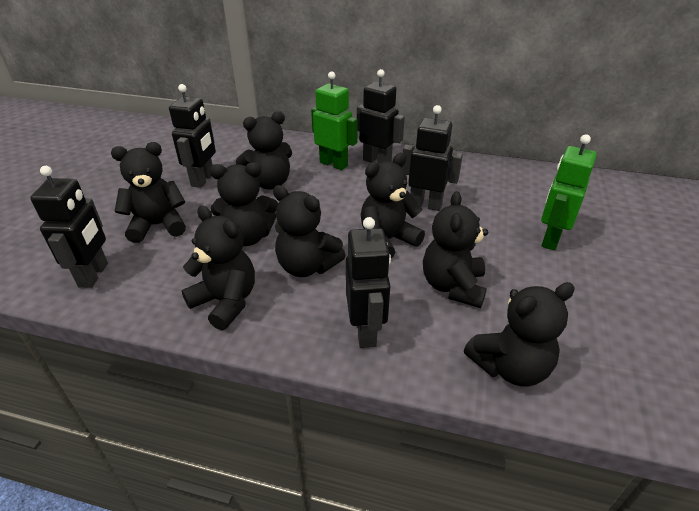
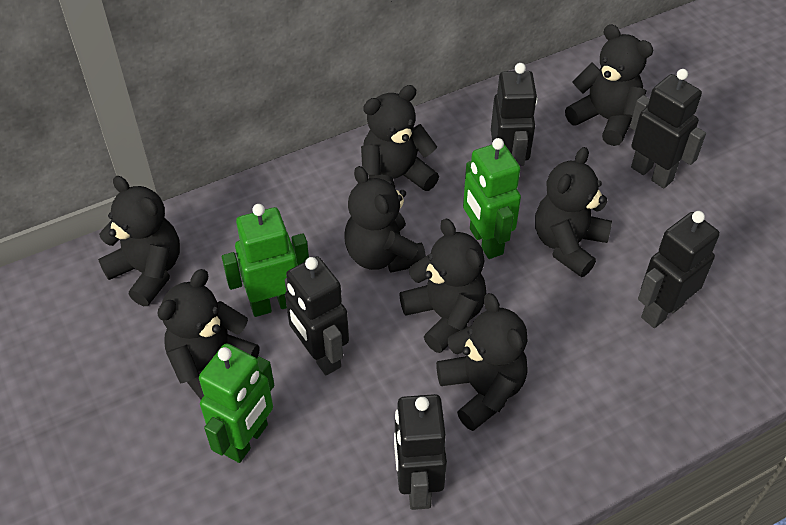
green robot: 2 -> 3

